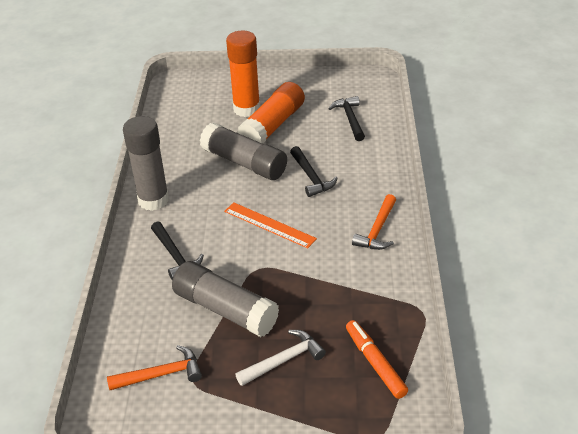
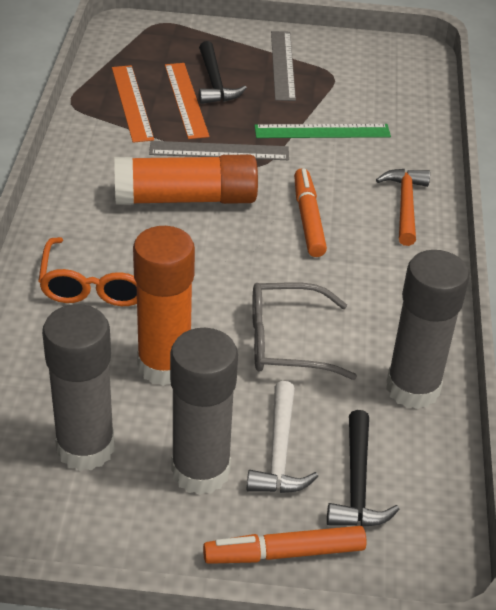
black hammer: 3 -> 2
green ruler: 0 -> 1
grey glasses: 0 -> 1
grey ruler: 0 -> 2
orange glasses: 0 -> 1
orange hammer: 2 -> 1
orange marker: 1 -> 2
orange ruler: 1 -> 2

